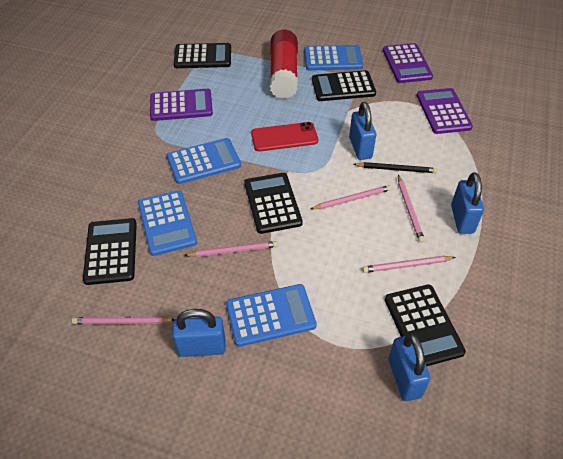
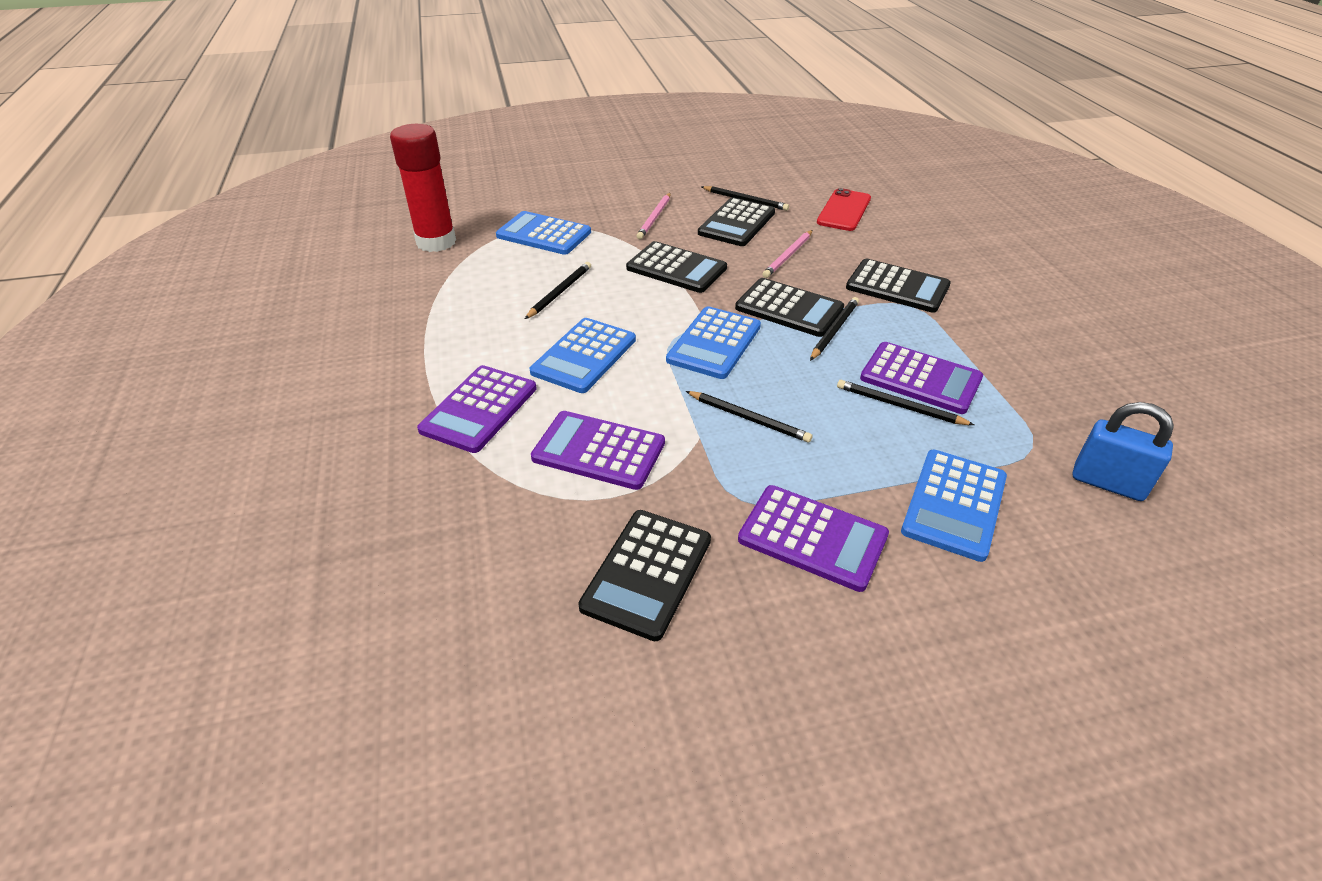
black pencil: 1 -> 5
blue padlock: 4 -> 1
pink pencil: 5 -> 2
purple calculator: 3 -> 4

